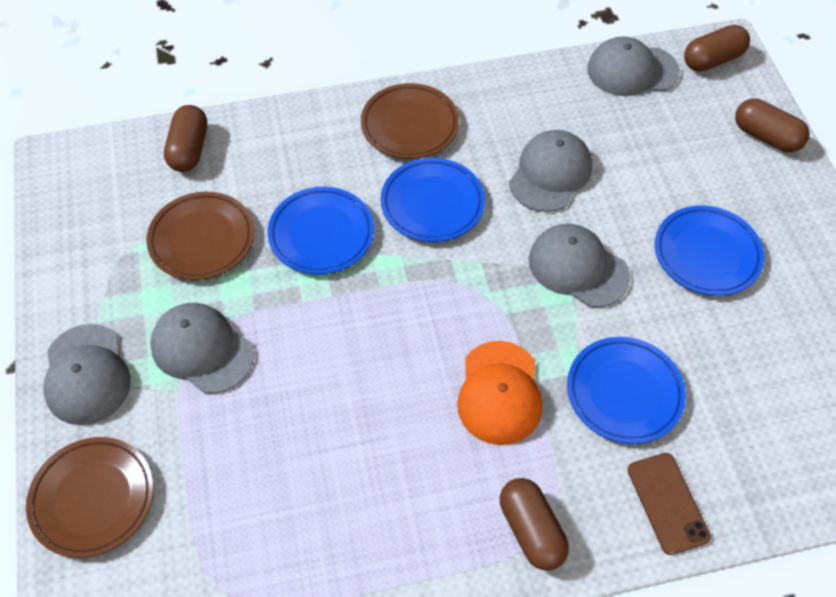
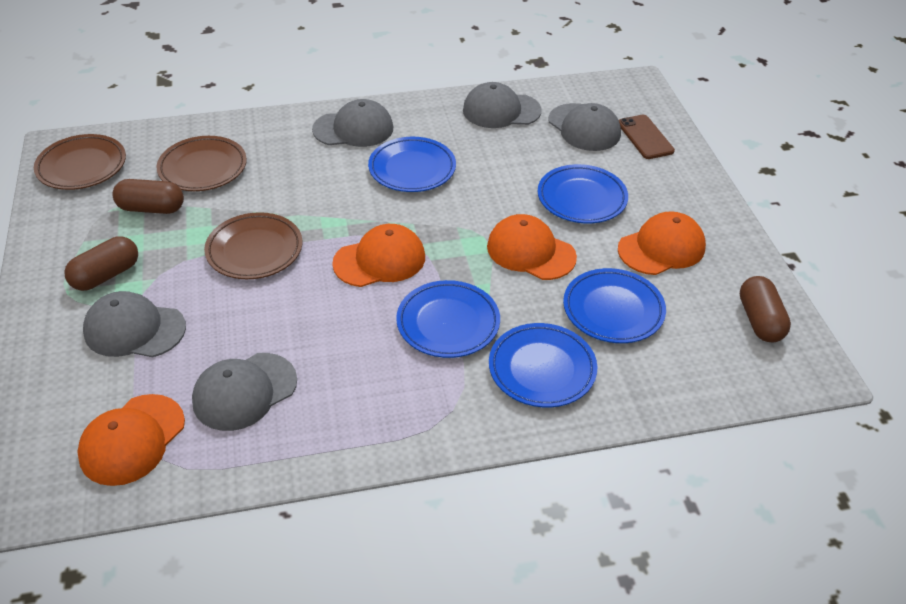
blue plate: 4 -> 5
brown capsule: 4 -> 3
orange cap: 1 -> 4

